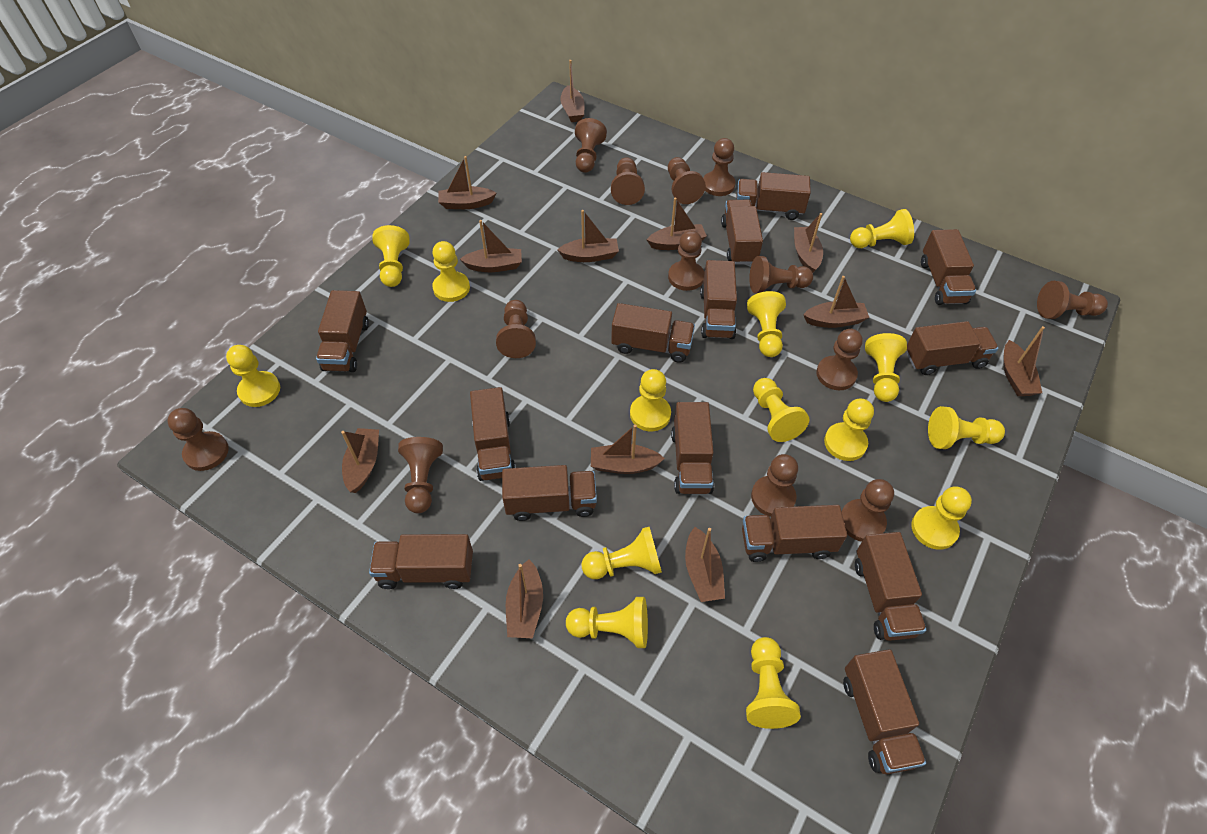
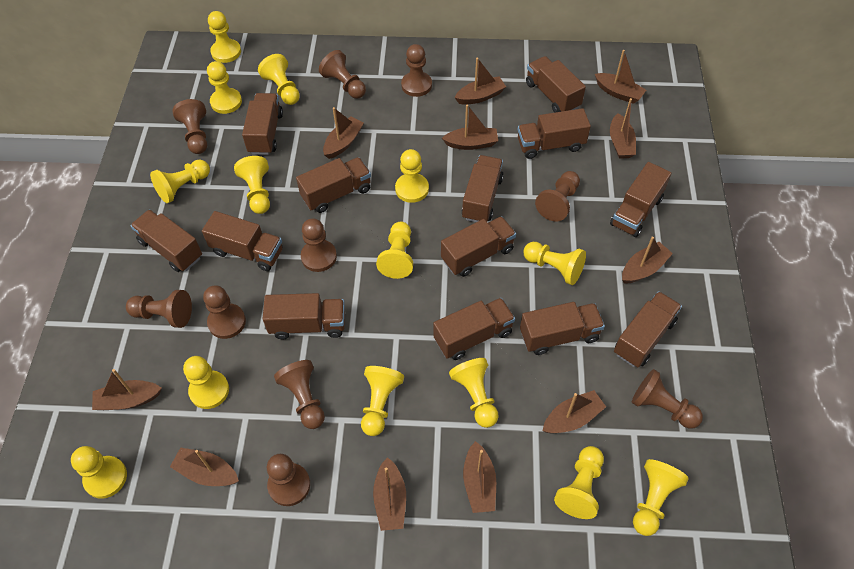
brown boat: 12 -> 11
brown pawn: 13 -> 10
brown truck: 14 -> 13

